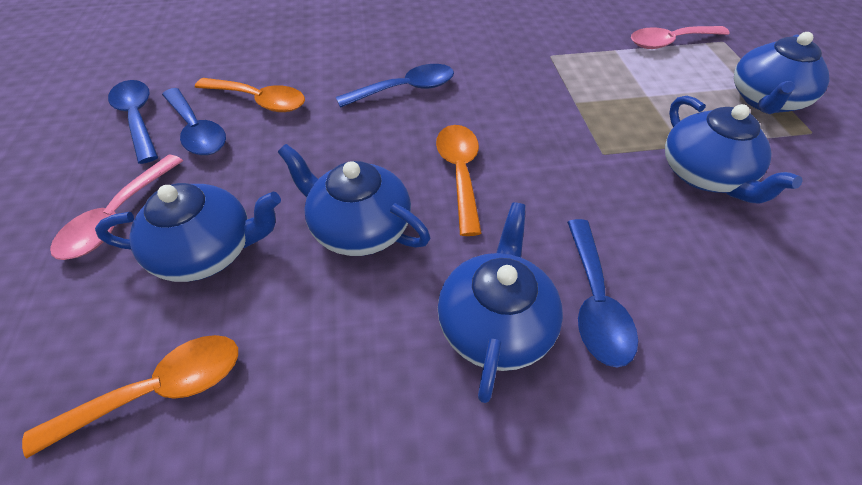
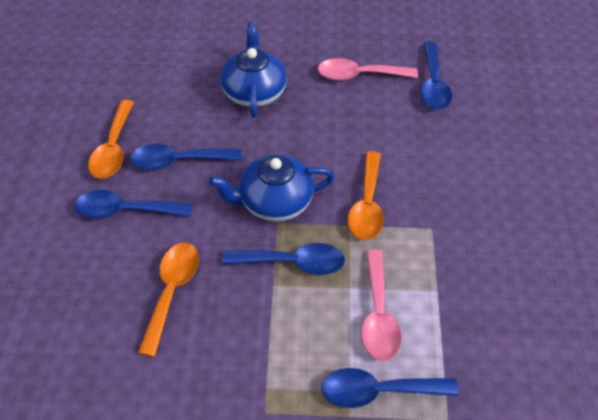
blue spoon: 4 -> 5
blue teapot: 5 -> 2

